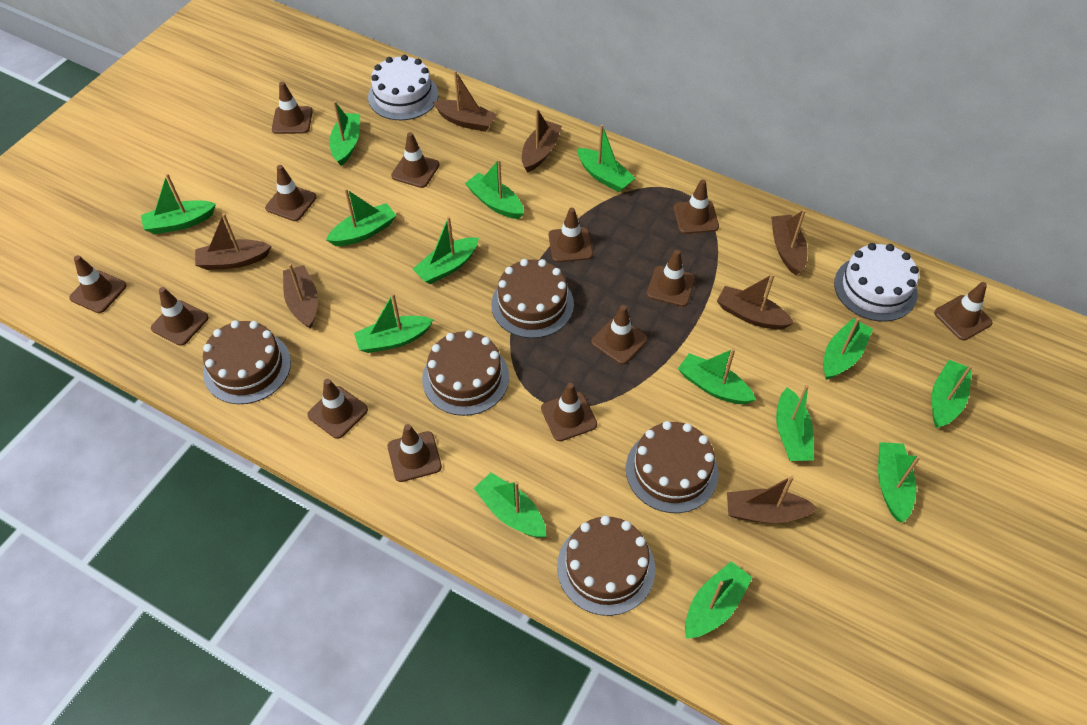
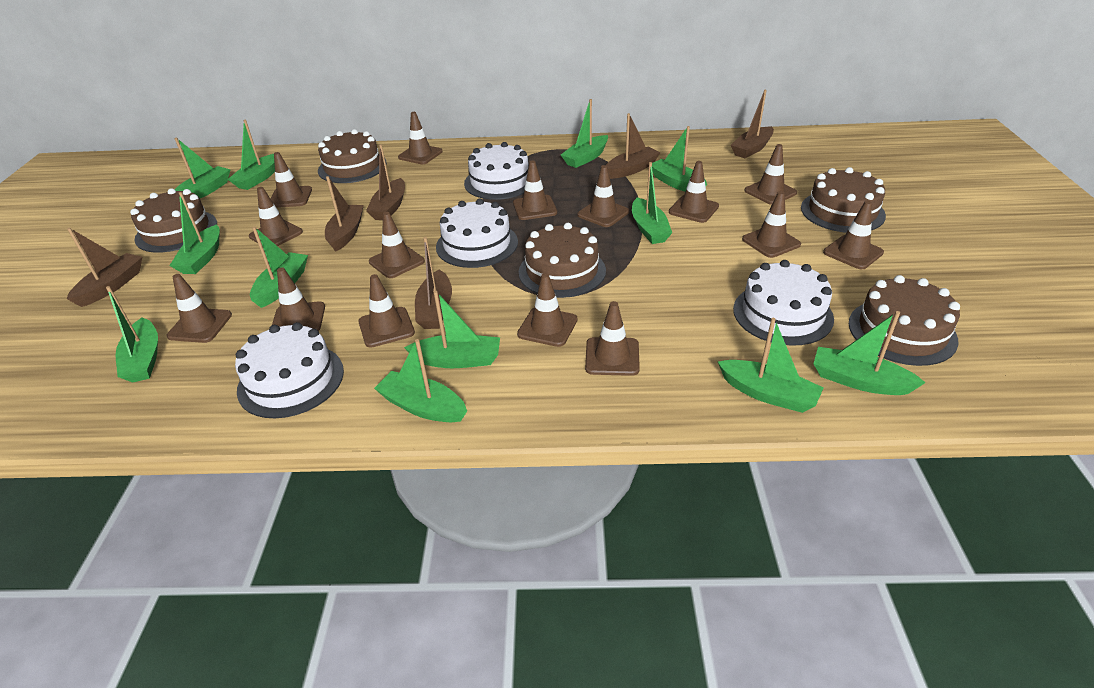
brown boat: 7 -> 6
brown traffic cone: 13 -> 15
green boat: 14 -> 12
white cake: 2 -> 4

